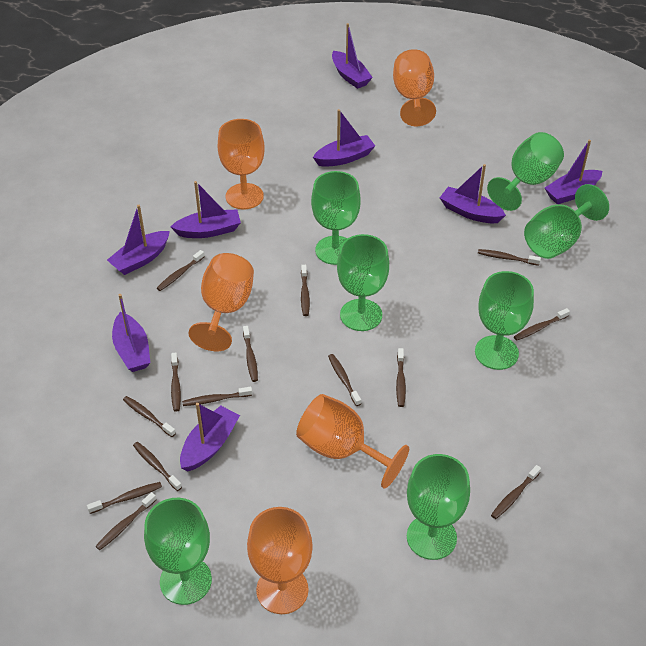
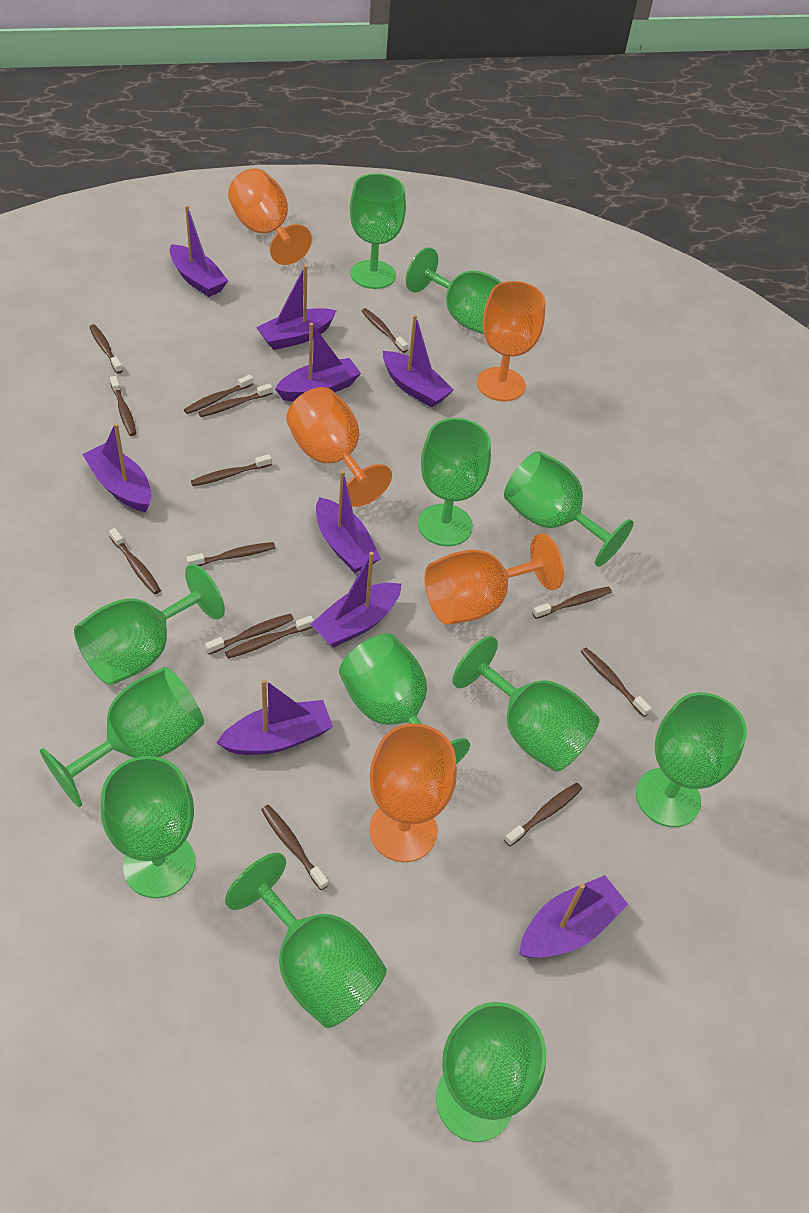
green goblet: 7 -> 12
purple boat: 8 -> 9

